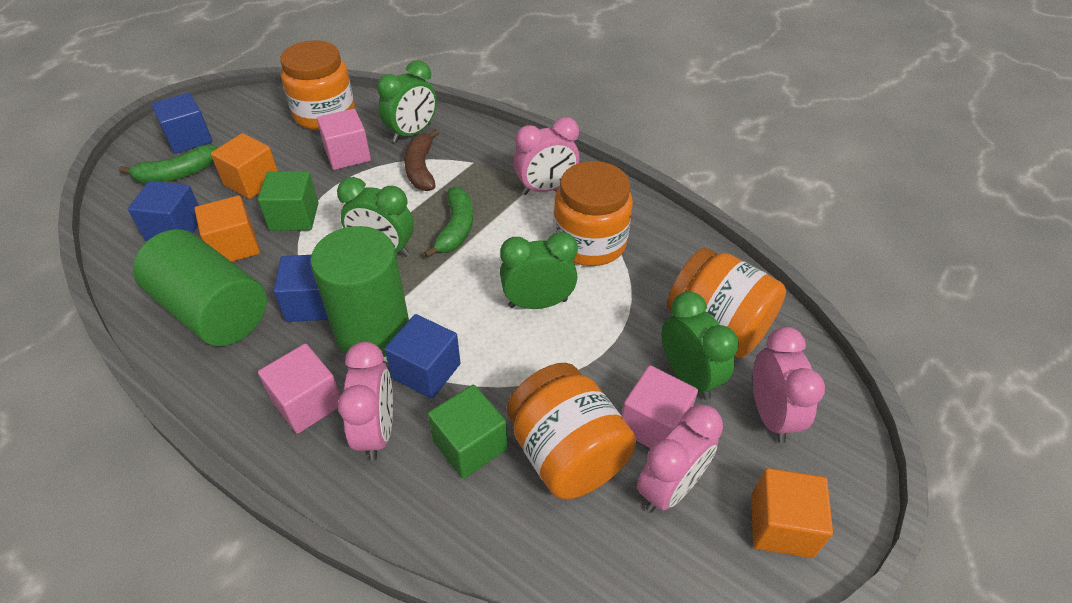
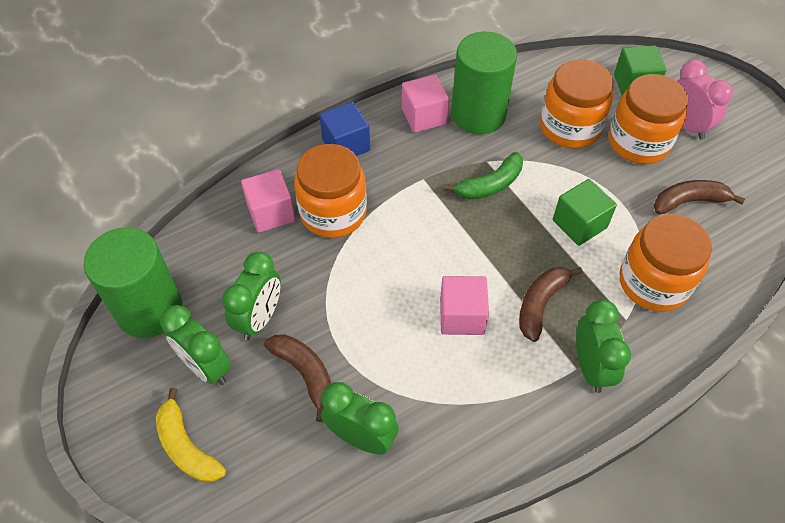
blue cube: 4 -> 1
brown banana: 1 -> 3
green banana: 2 -> 1
orange cube: 3 -> 0
pink clock: 4 -> 1
yellow banana: 0 -> 1

